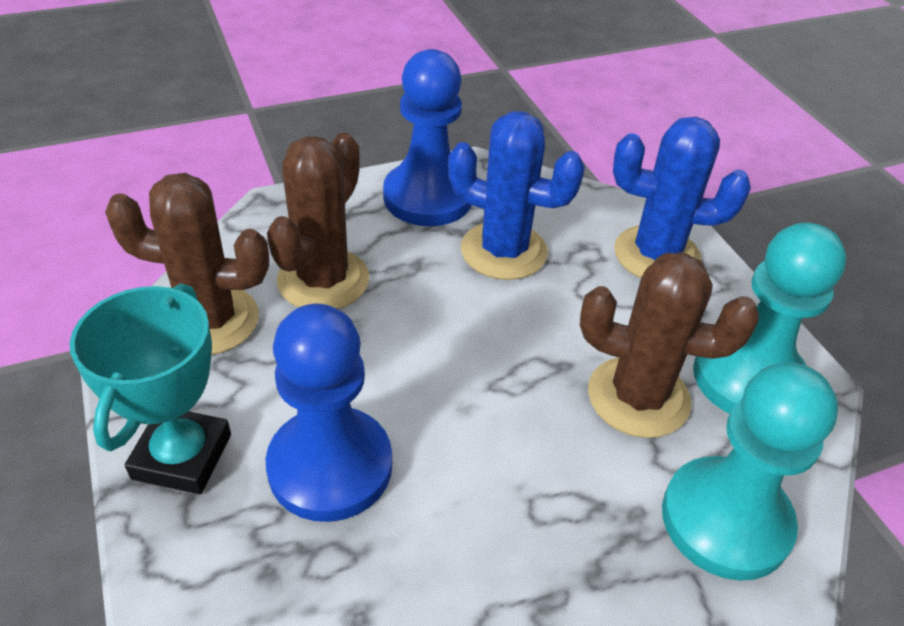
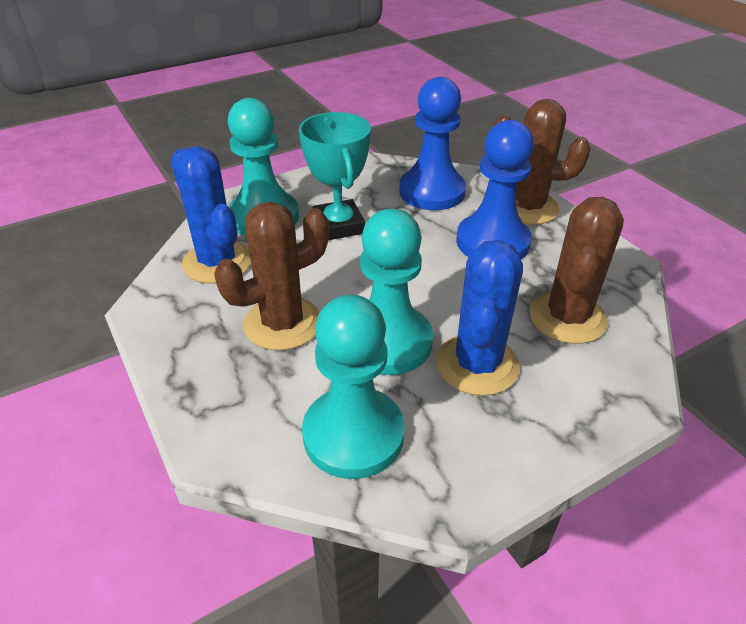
turquoise pawn: 2 -> 3

